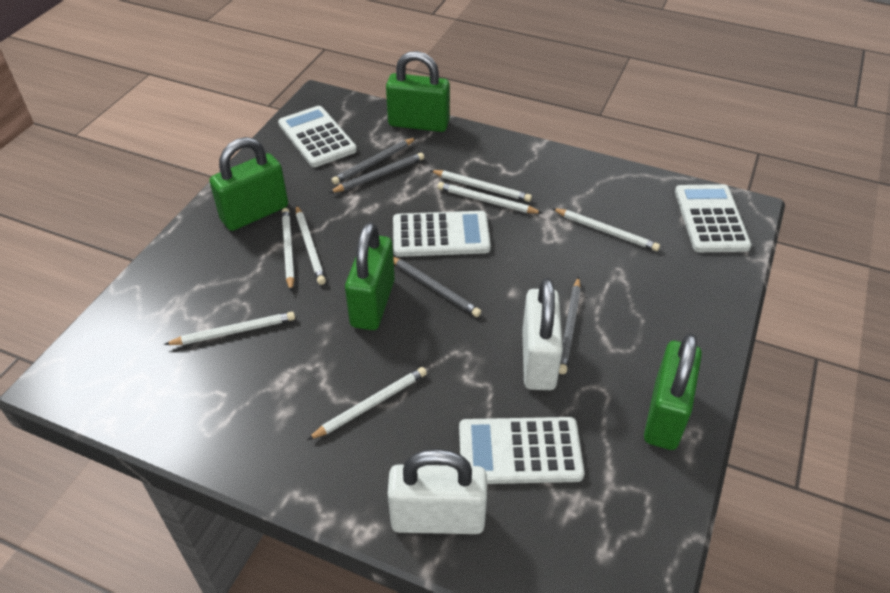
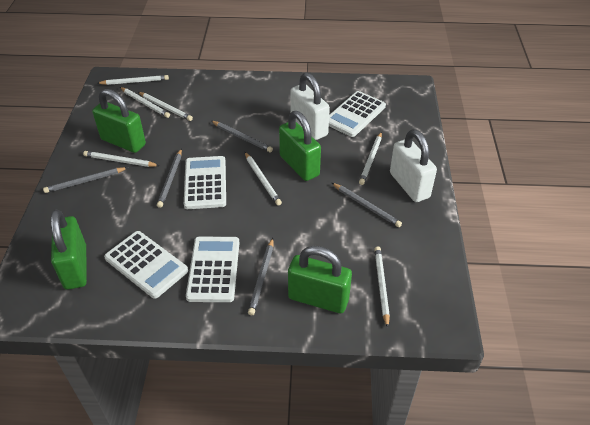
grey pencil: 4 -> 5

